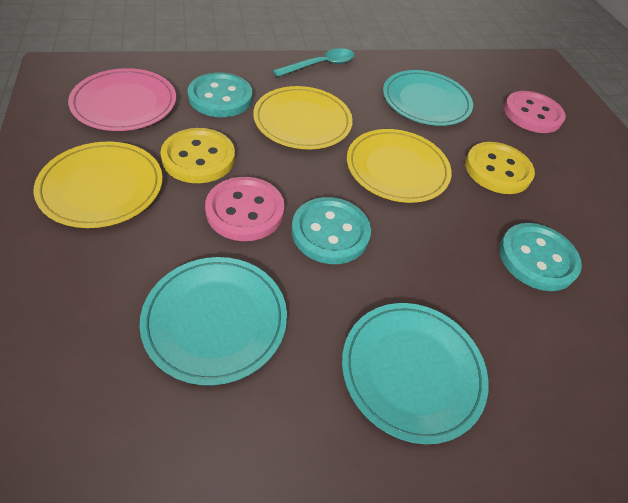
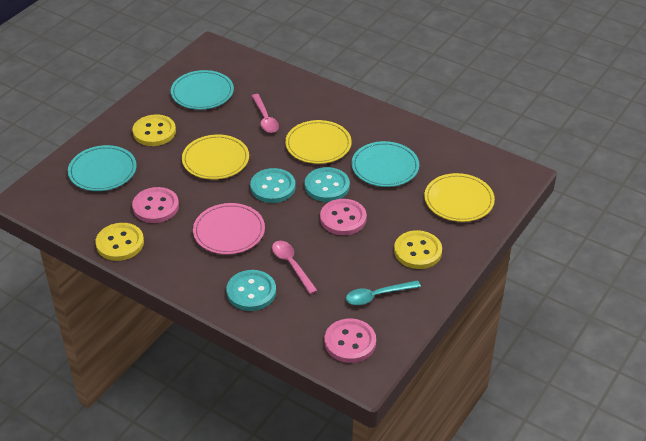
pink button: 2 -> 3
pink spoon: 0 -> 2
yellow button: 2 -> 3

